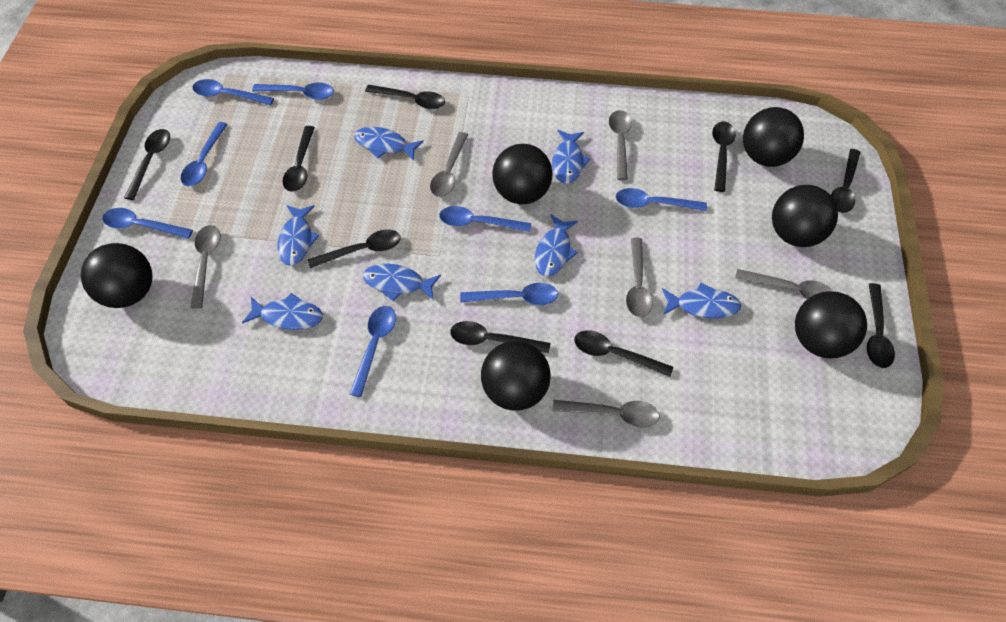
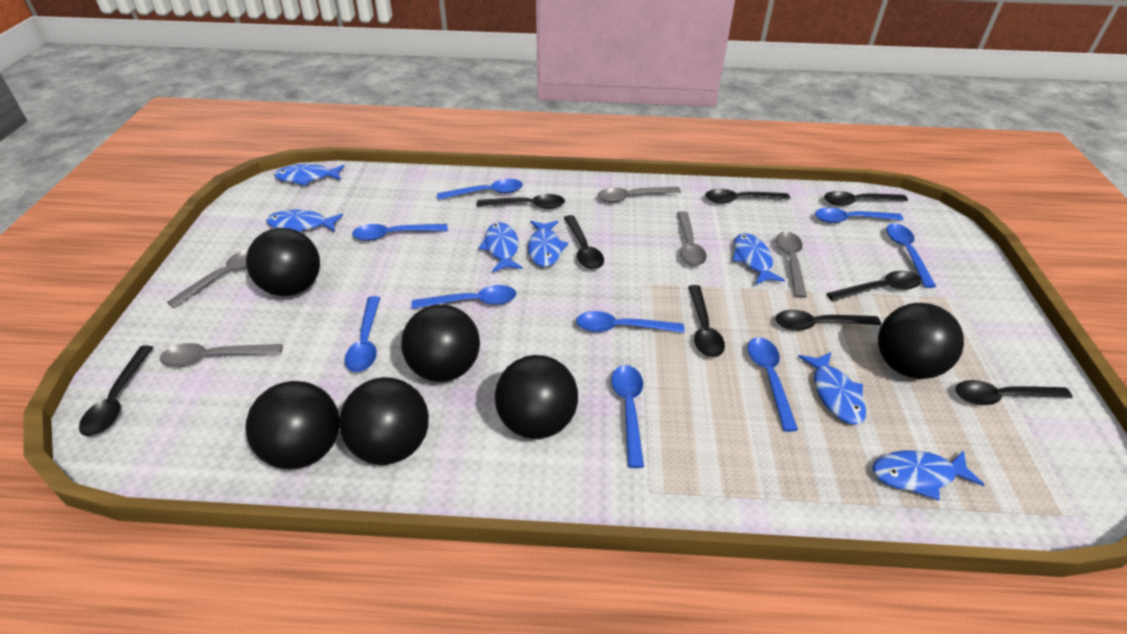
blue spoon: 8 -> 9
grey spoon: 6 -> 5

